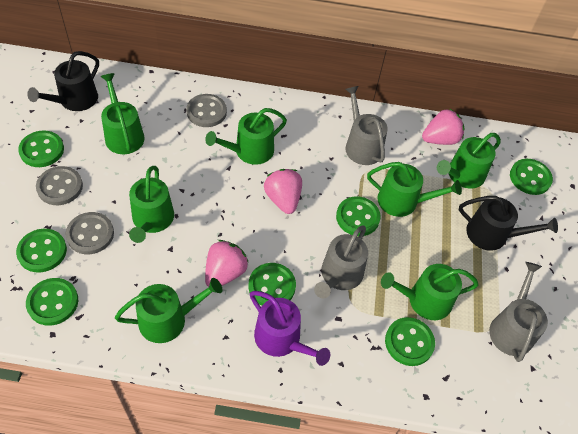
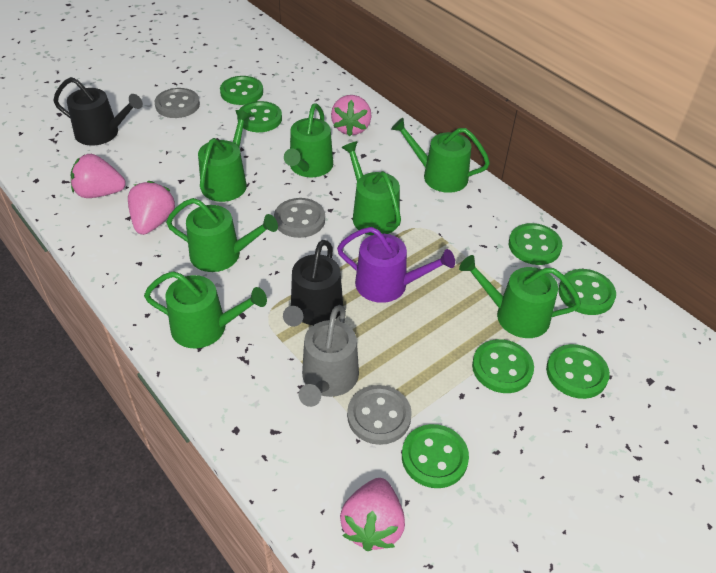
grey watering can: 3 -> 1
pink strawberry: 3 -> 4

